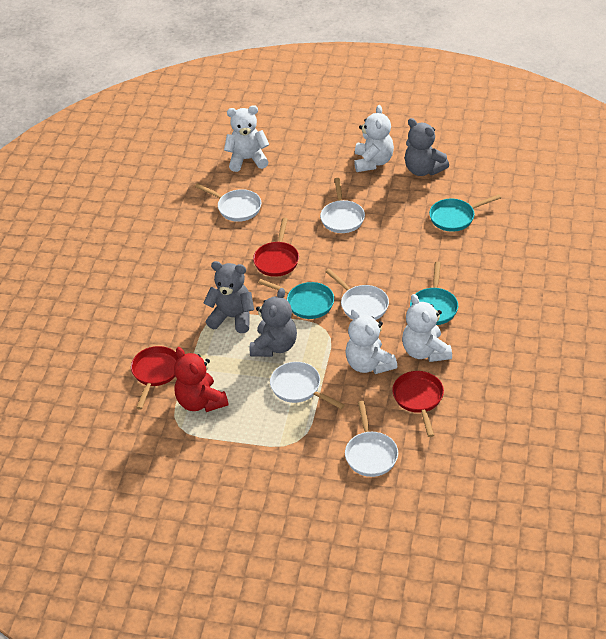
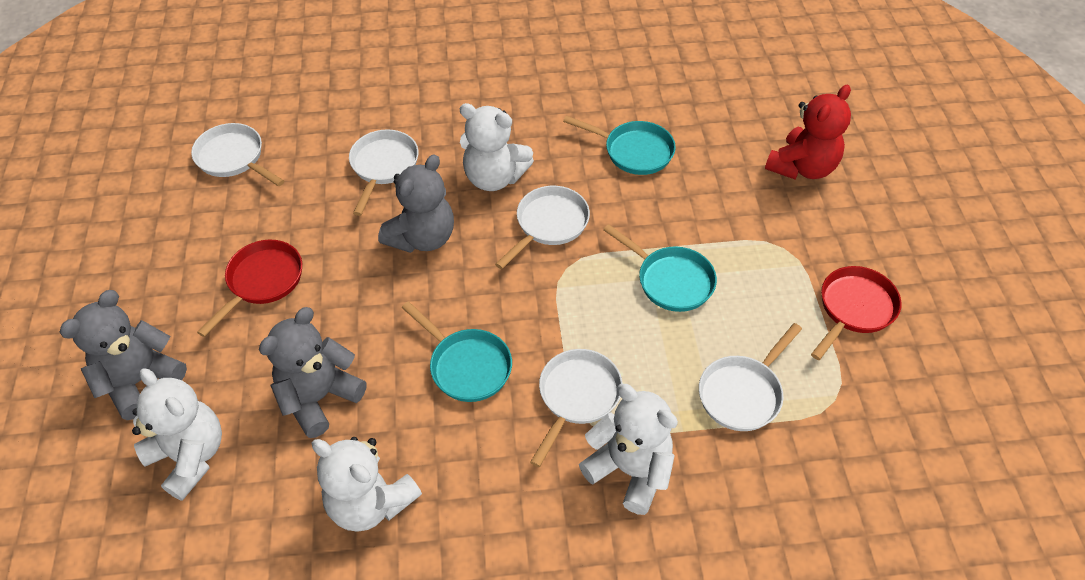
red pan: 3 -> 2

